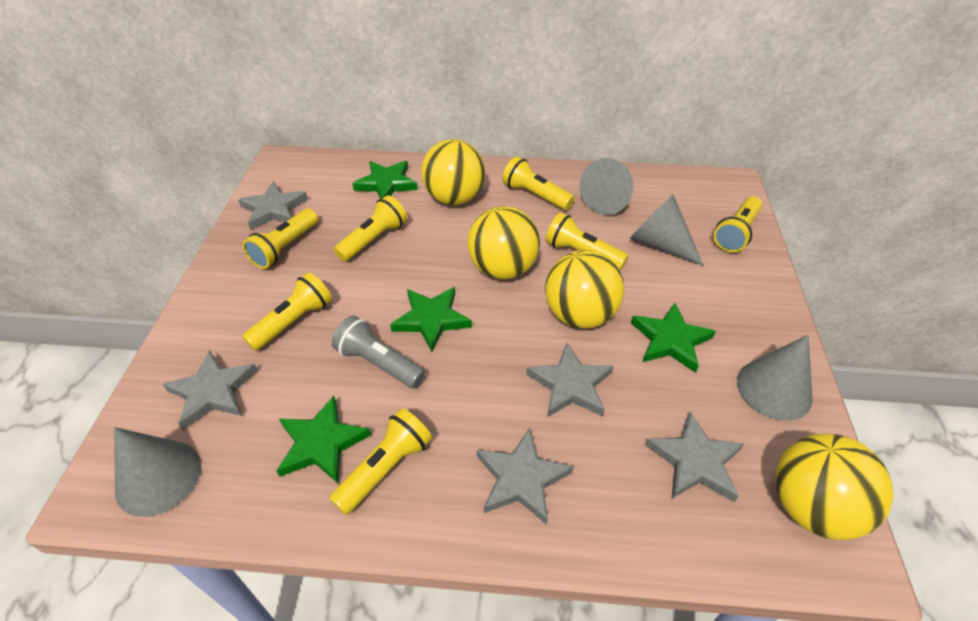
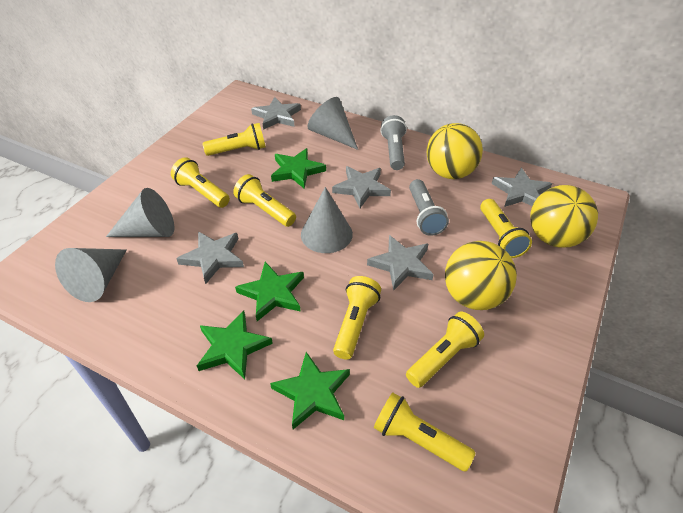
grey flashlight: 1 -> 2
yellow ball: 4 -> 3

